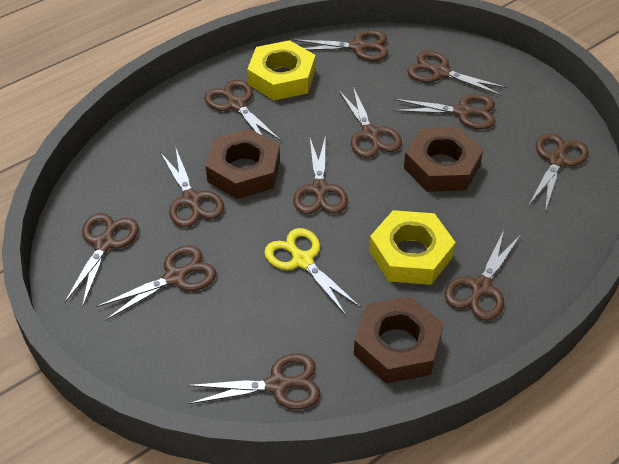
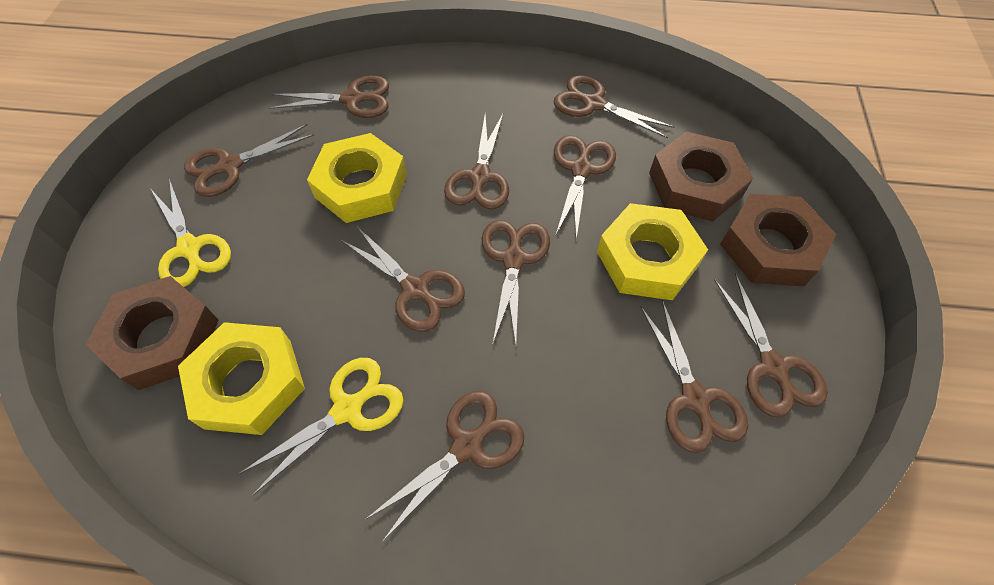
brown scissors: 12 -> 10
yellow nut: 2 -> 3
yellow scissors: 1 -> 2

